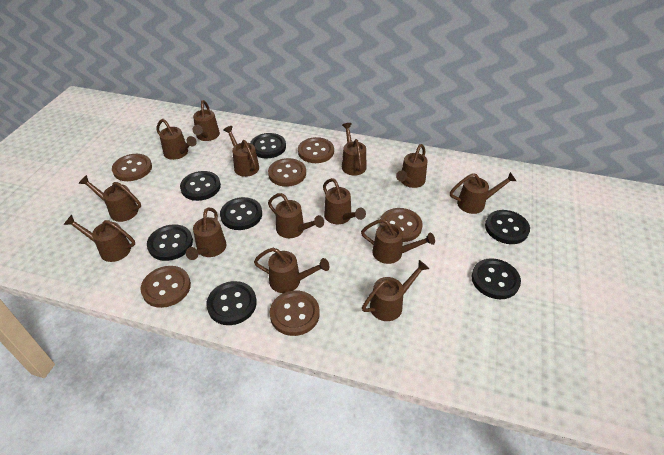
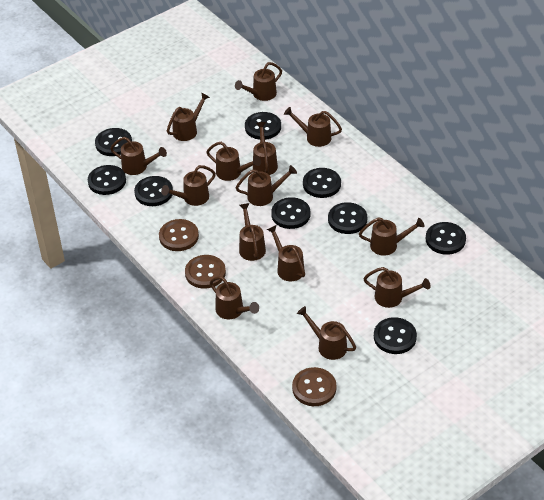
black button: 7 -> 9
brown button: 6 -> 3

